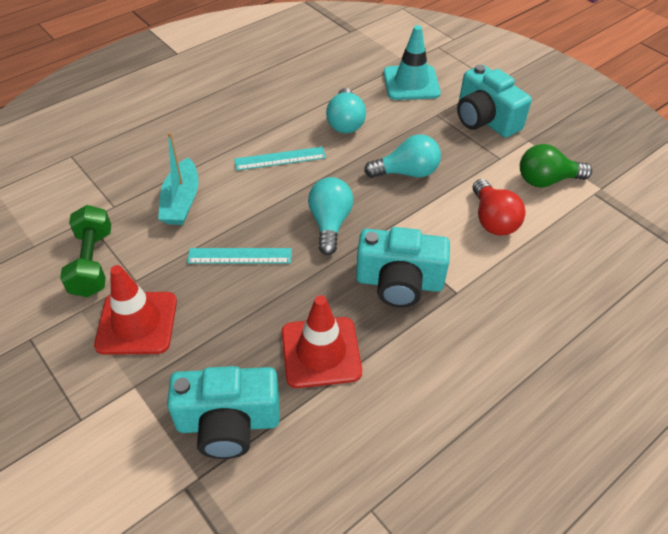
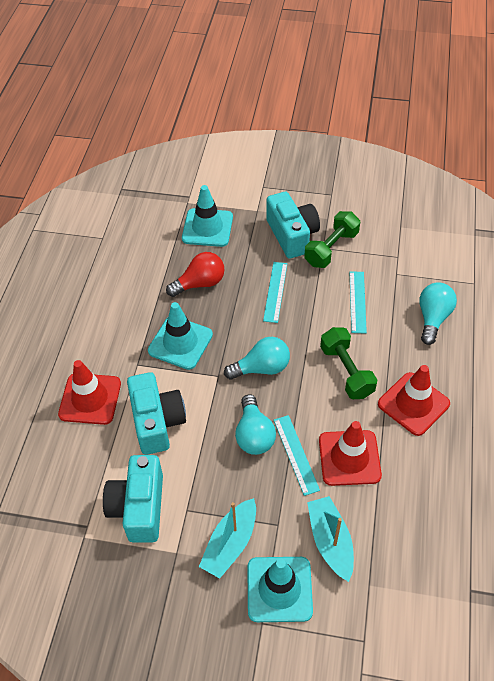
green dumbbell: 1 -> 2
green light bulb: 1 -> 0
red traffic cone: 2 -> 3
turquoise boat: 1 -> 2
turquoise ruler: 2 -> 3
turquoise traffic cone: 1 -> 3

